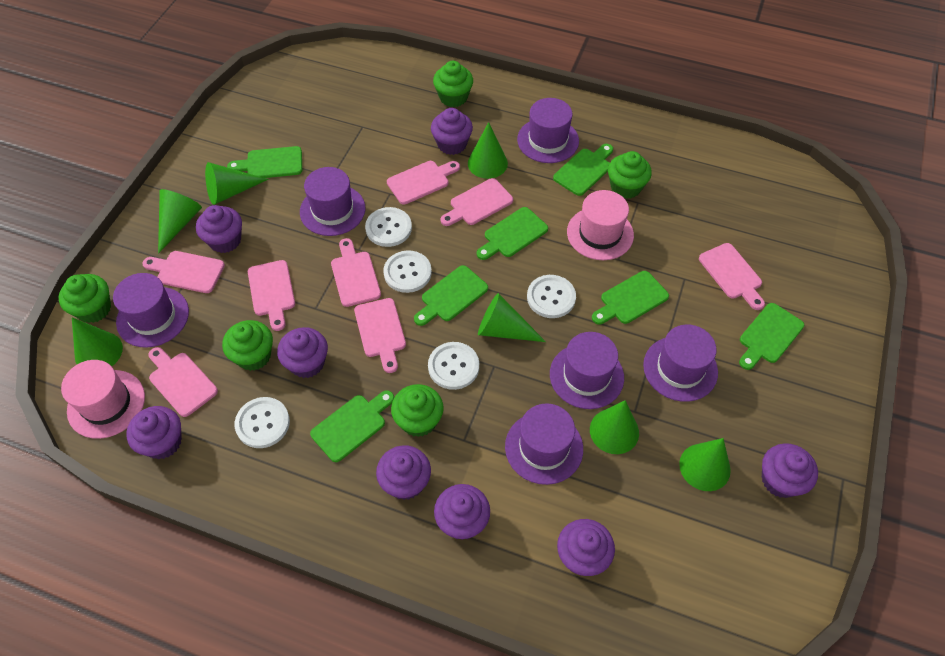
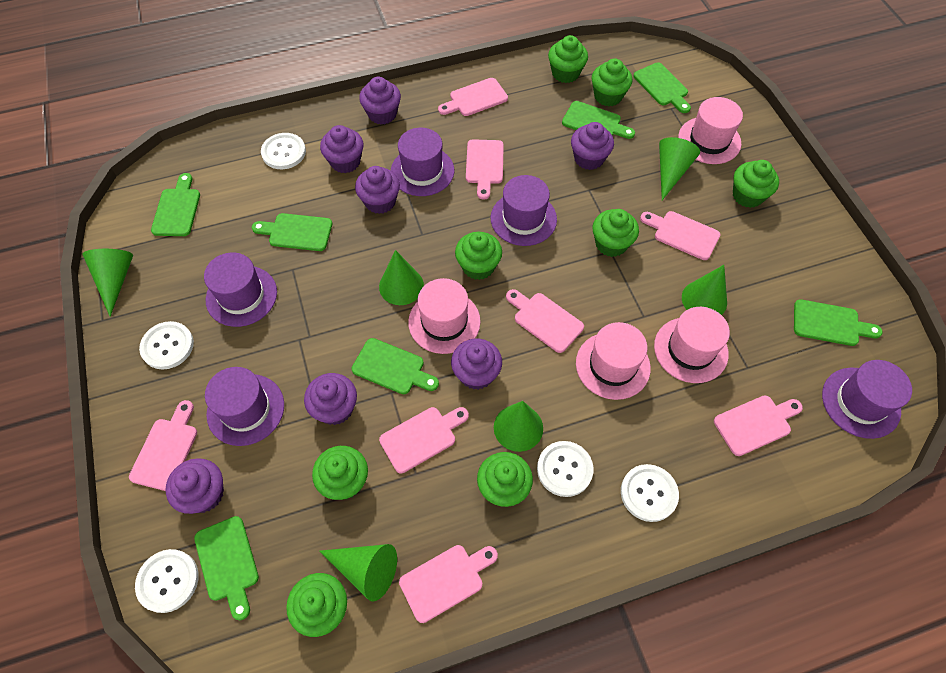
green cone: 7 -> 6
green cupcake: 5 -> 8
pink hat: 2 -> 4
purple cupcake: 8 -> 7
purple hat: 6 -> 5

